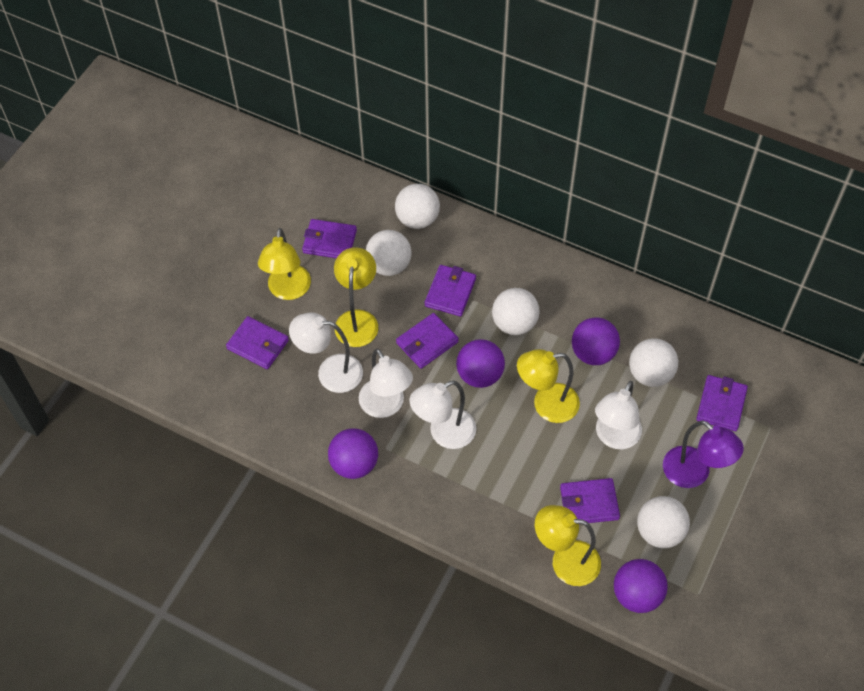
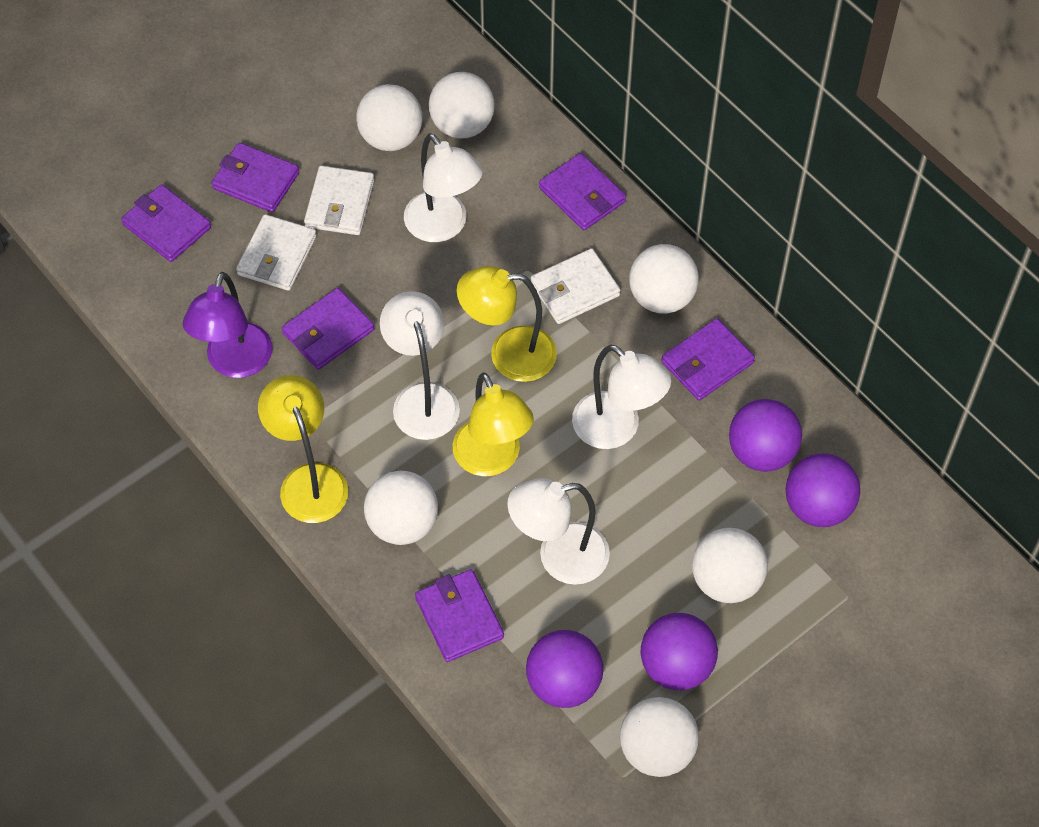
white ball: 5 -> 6
white wallet: 0 -> 3
yellow lamp: 4 -> 3

